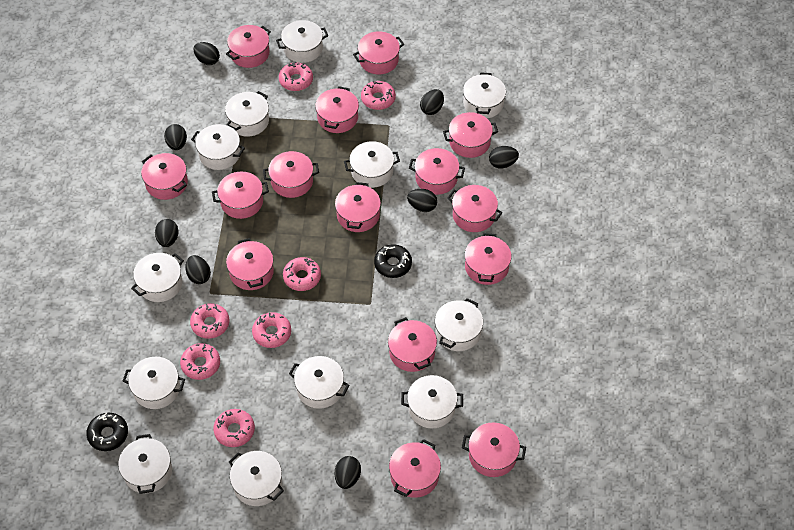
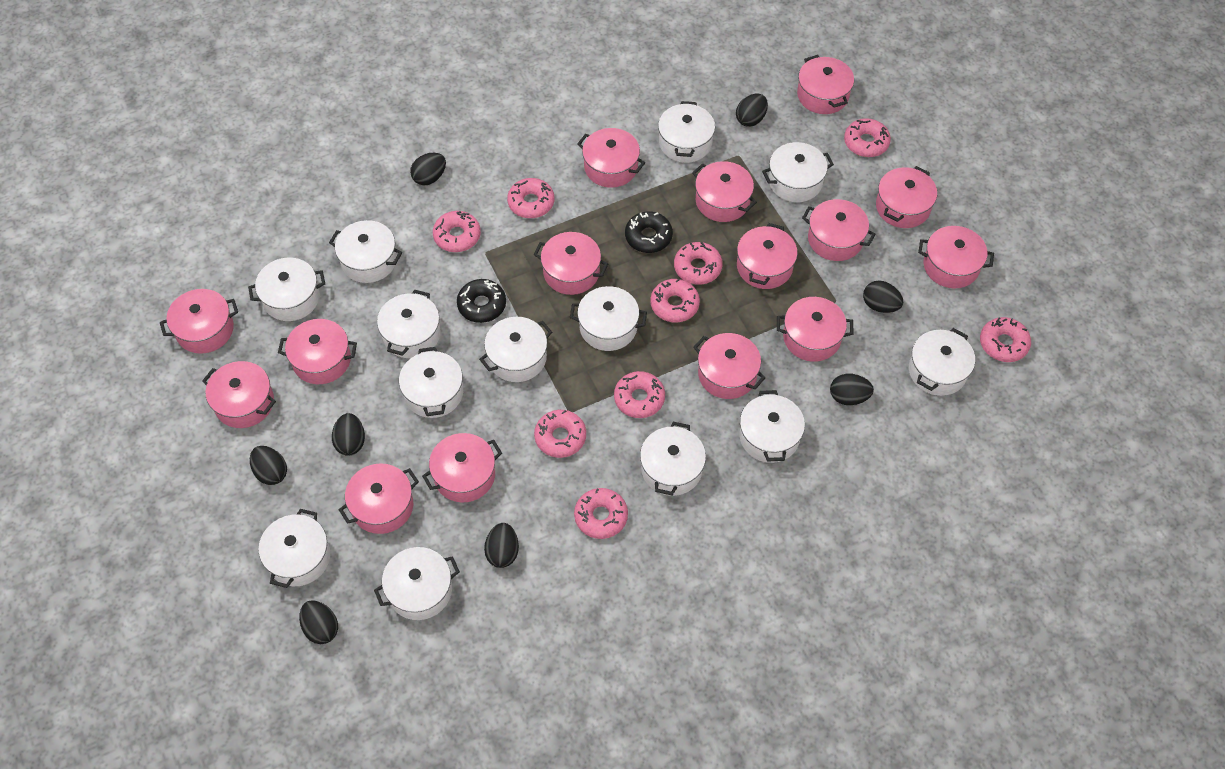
pink donut: 7 -> 9
white pot: 12 -> 13

